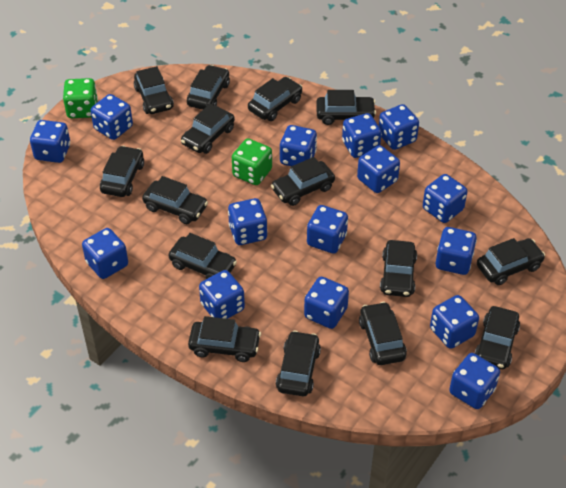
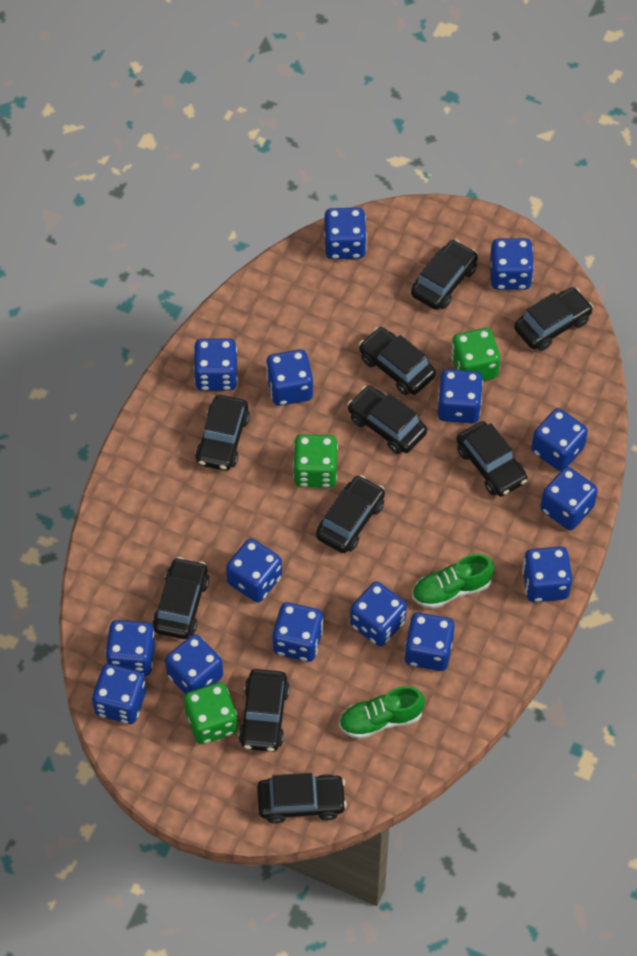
black car: 15 -> 10
green dice: 2 -> 3
green shoe: 0 -> 2

